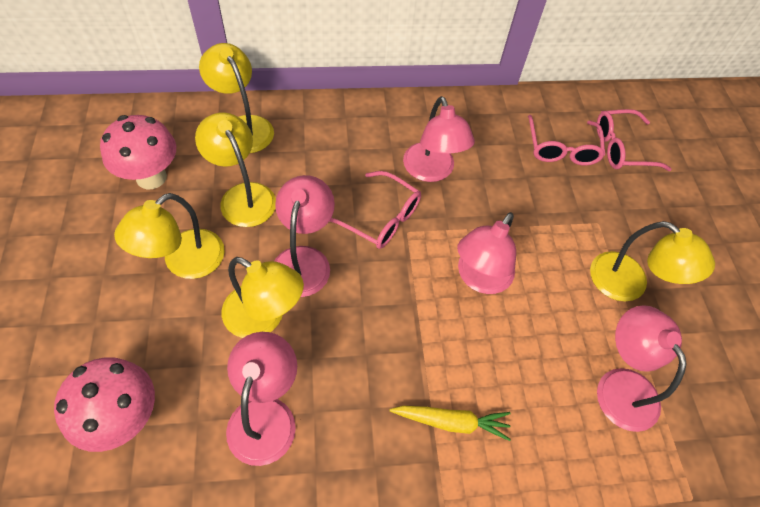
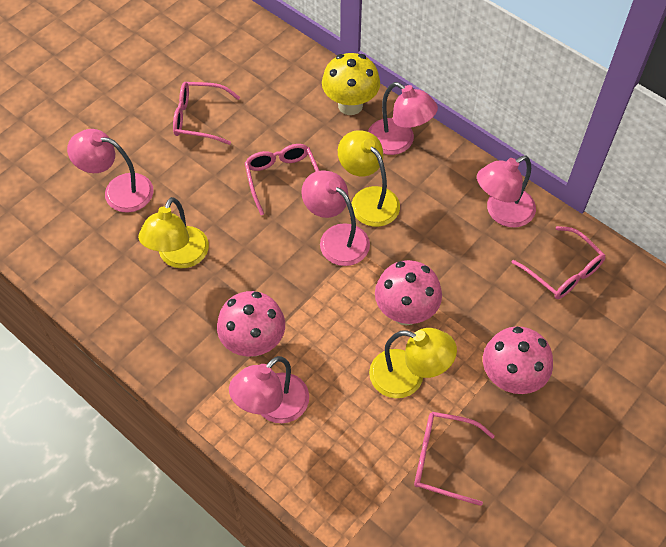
pink glasses: 3 -> 4
pink mushroom: 2 -> 3
yellow carrot: 1 -> 0
yellow lamp: 5 -> 3
yellow mushroom: 0 -> 1

